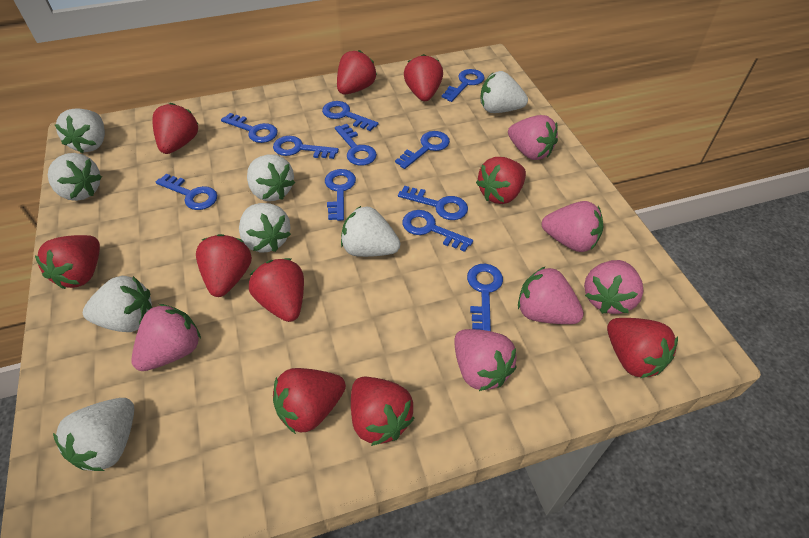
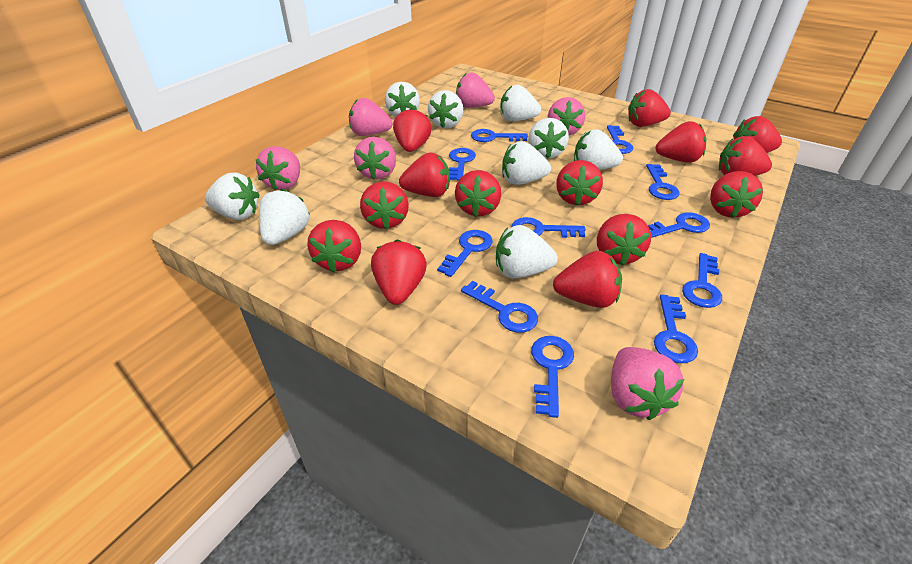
red strawberry: 10 -> 14
white strawberry: 8 -> 9

